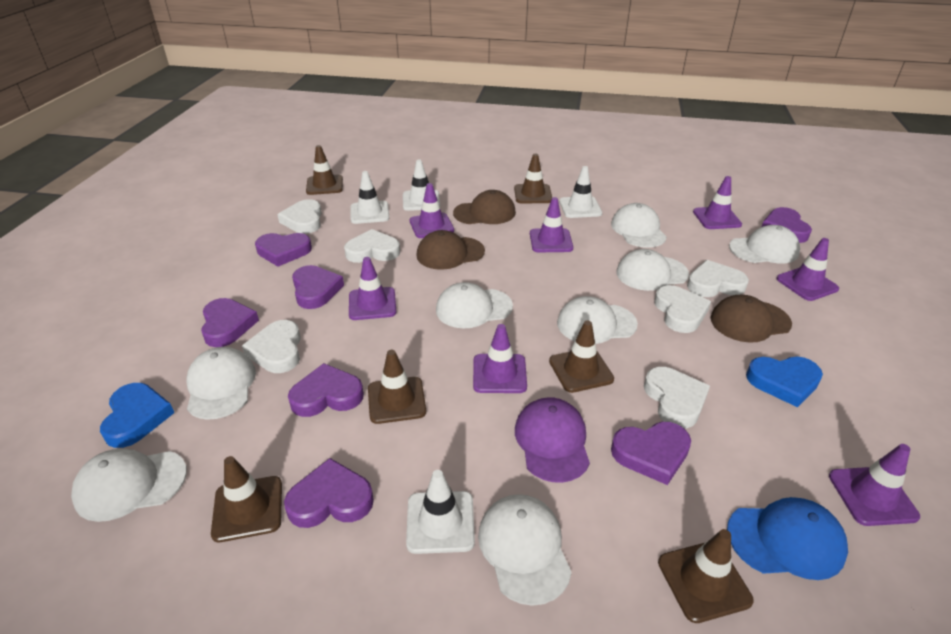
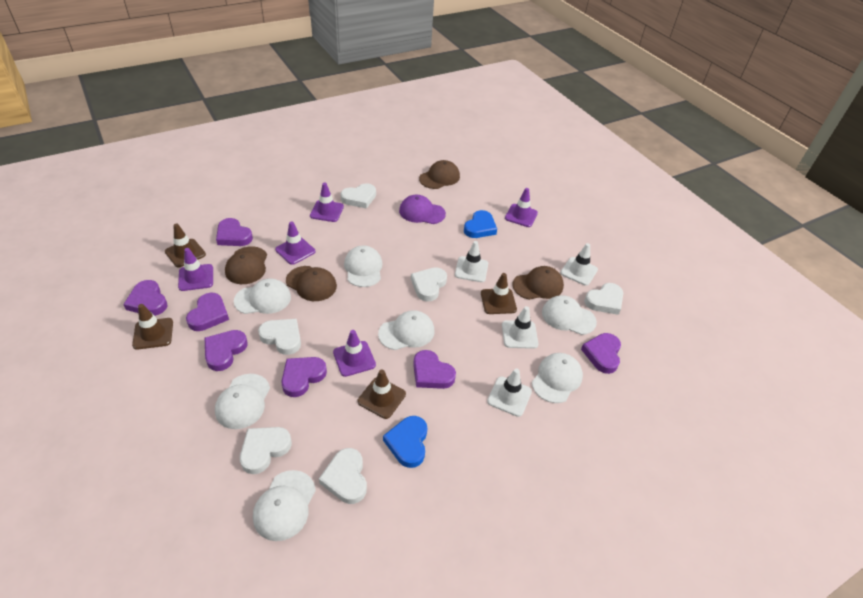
blue cap: 1 -> 0
brown cap: 3 -> 4
brown traffic cone: 6 -> 4
purple traffic cone: 7 -> 5
white cap: 8 -> 7

